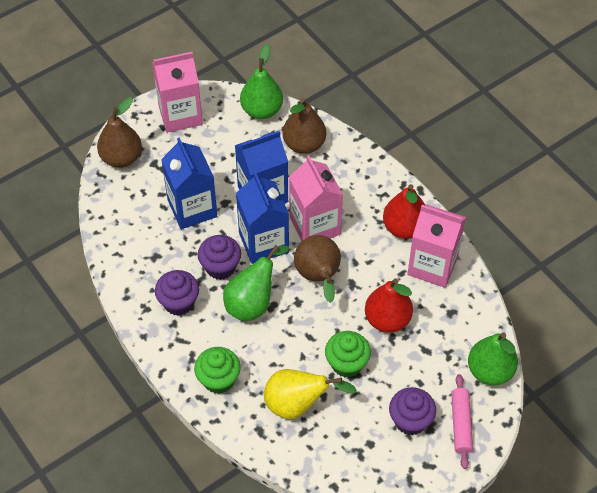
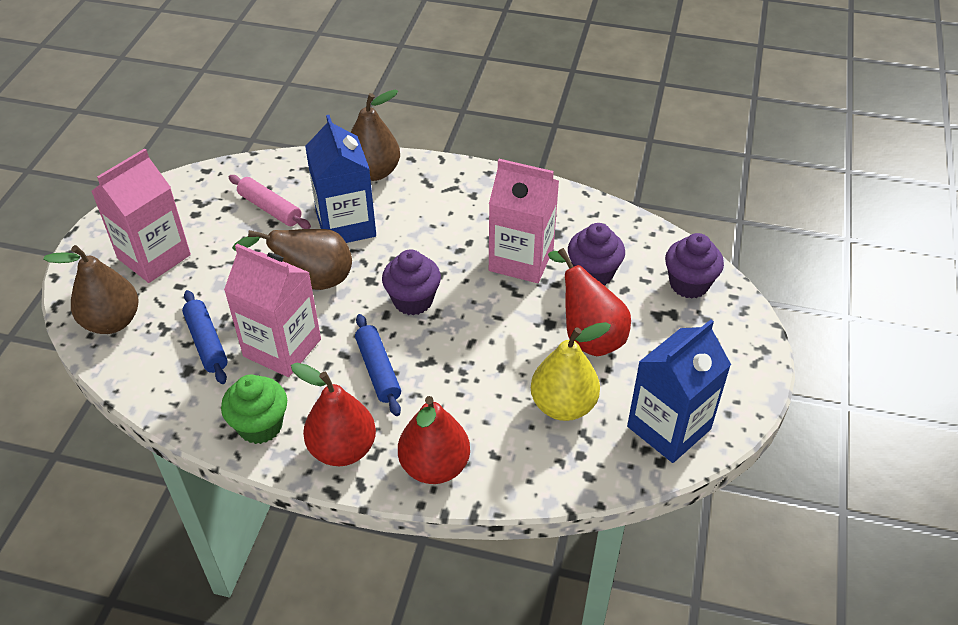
blue carton: 3 -> 2
blue rolling pin: 0 -> 2
green cupcake: 2 -> 1
green pear: 3 -> 0
red pear: 2 -> 3

